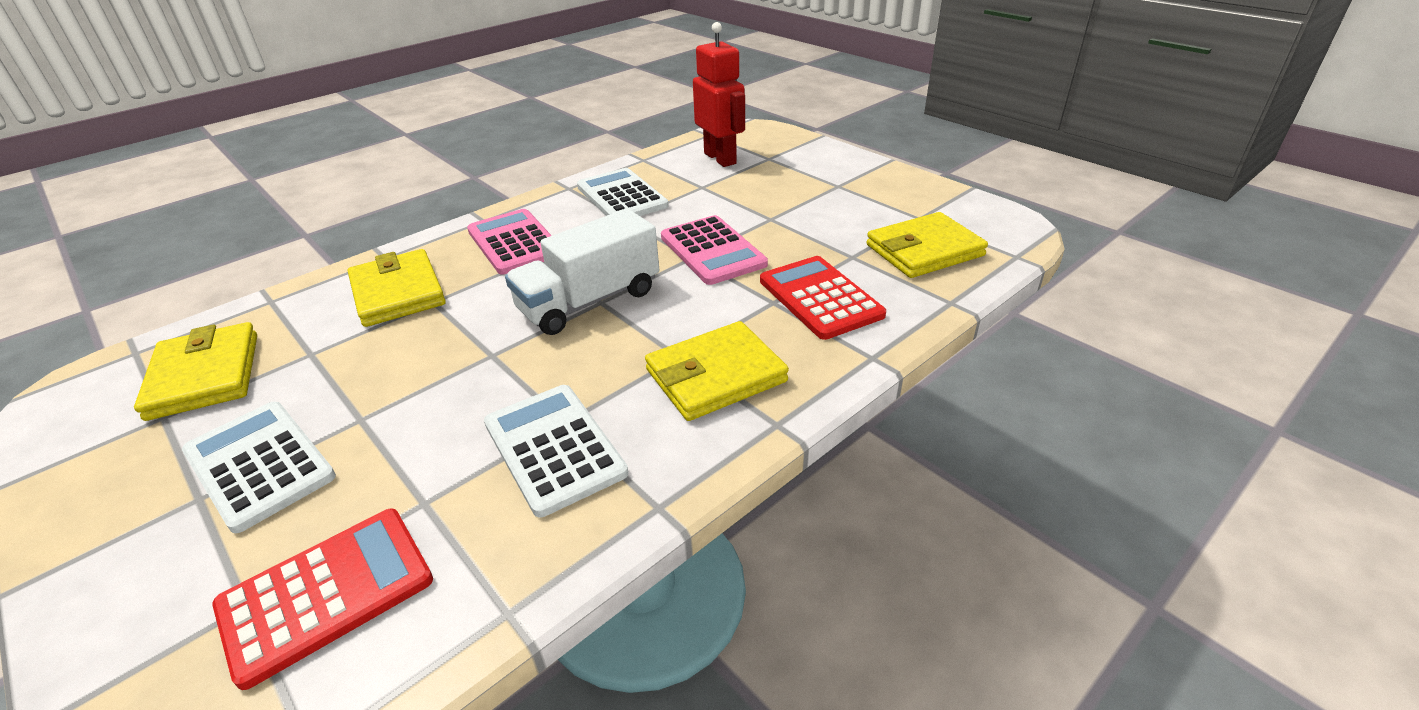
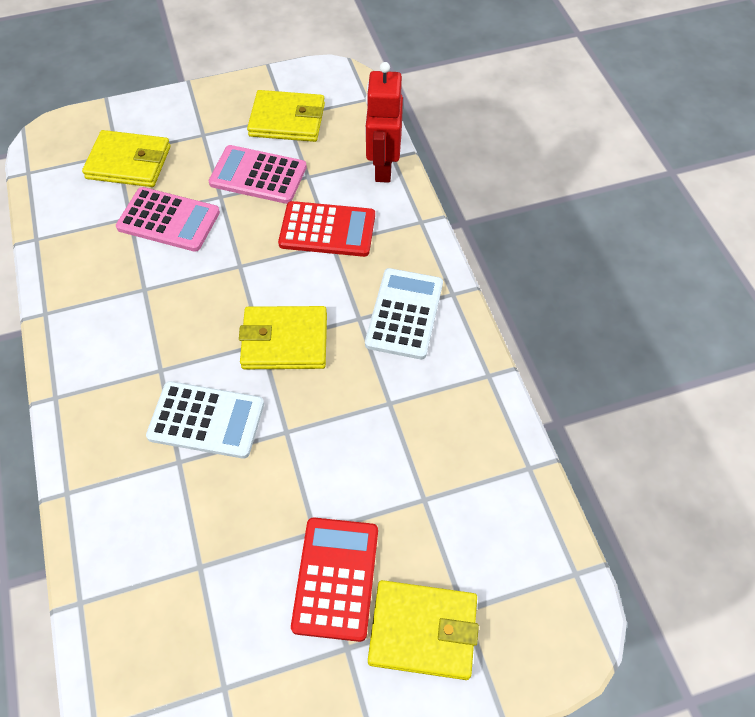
white calculator: 3 -> 2
white truck: 1 -> 0

